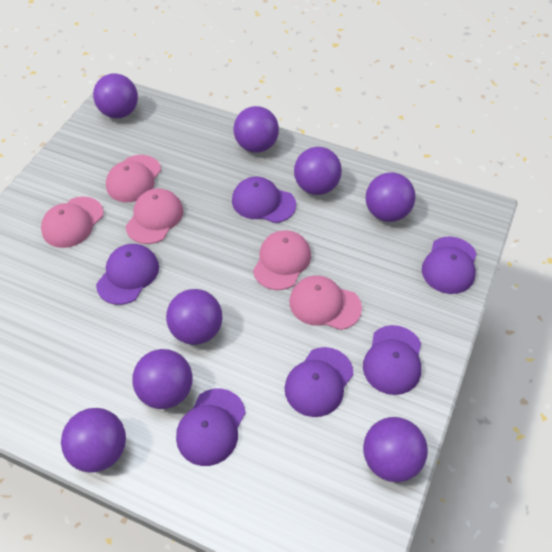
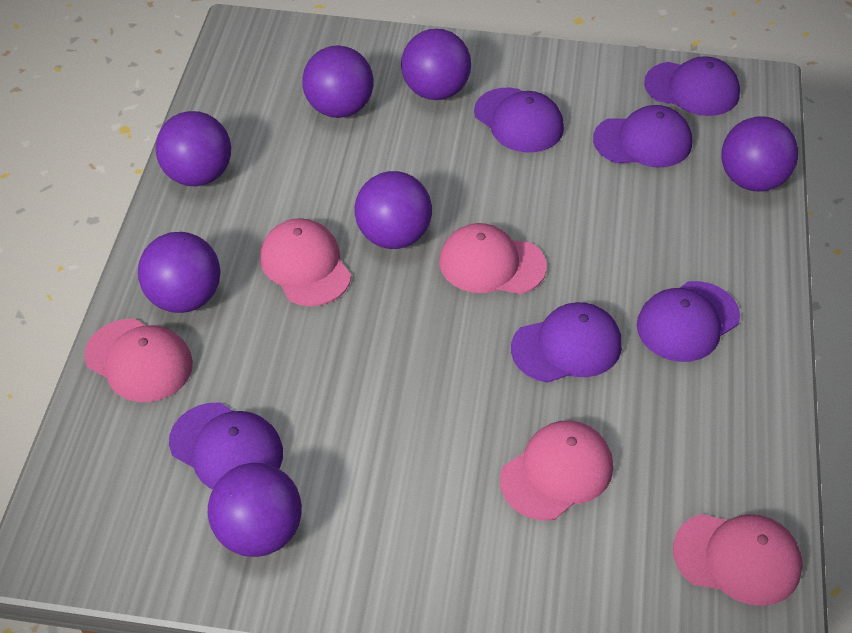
purple ball: 8 -> 7

